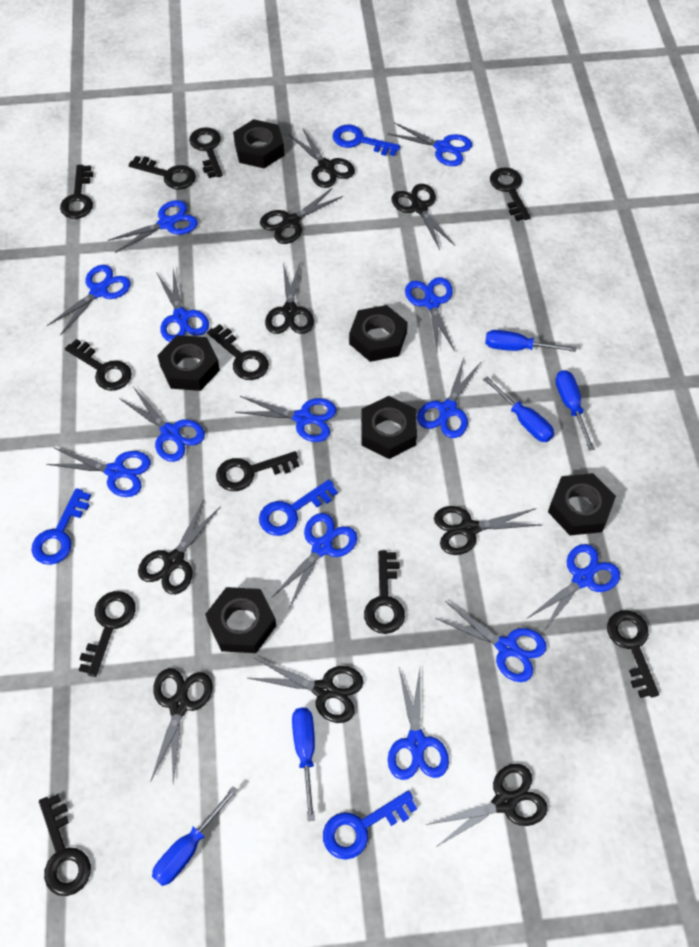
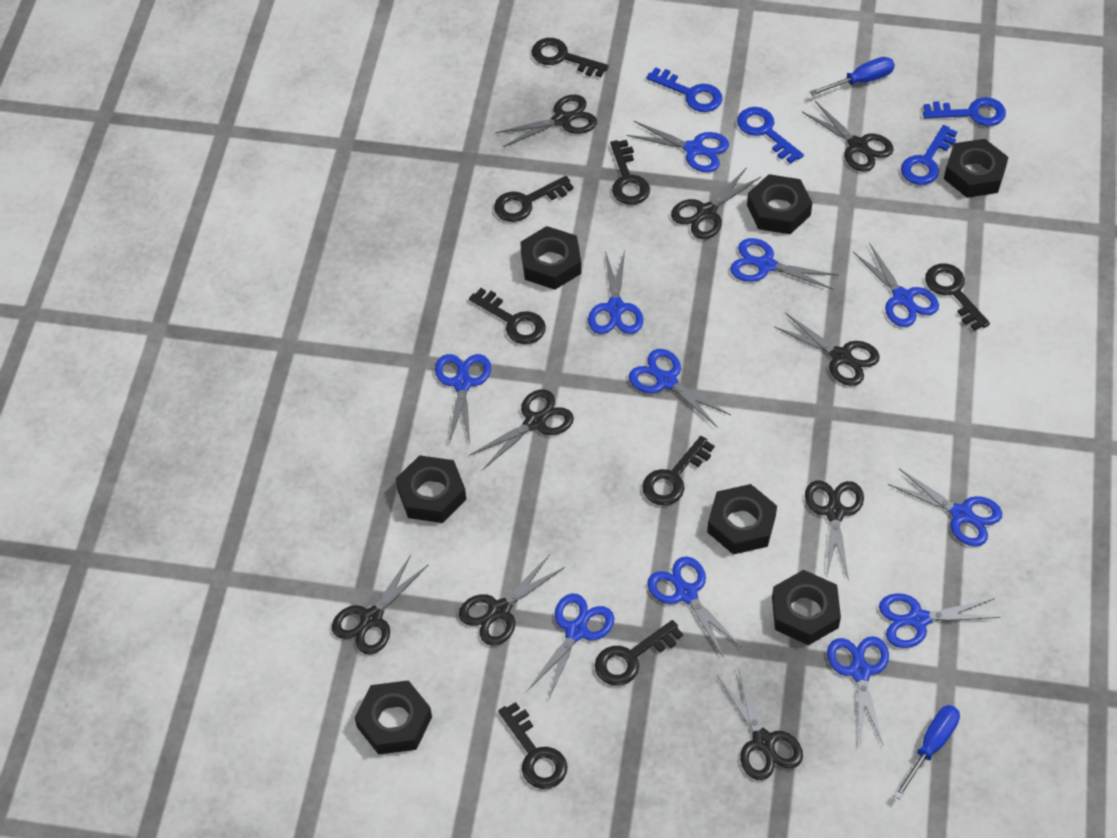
black key: 11 -> 8
black nut: 6 -> 7
blue scissors: 13 -> 11
blue screwdriver: 5 -> 2

